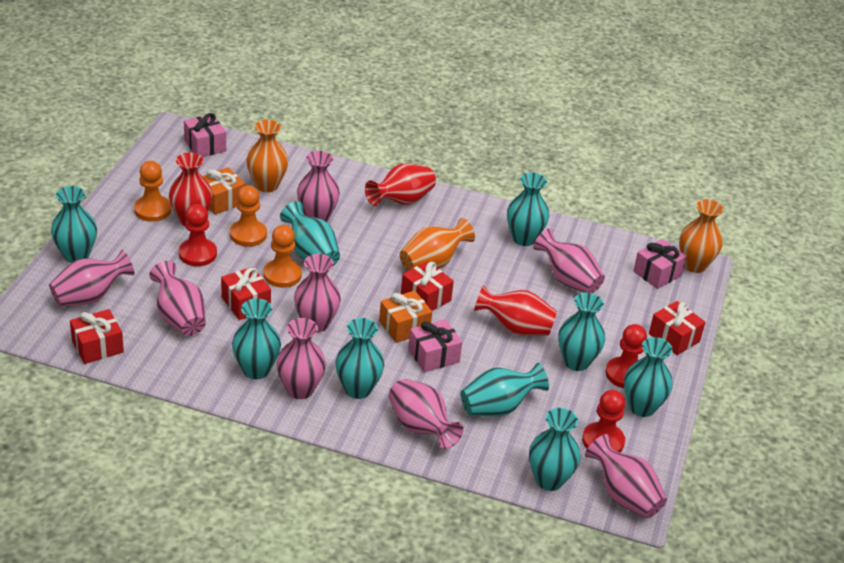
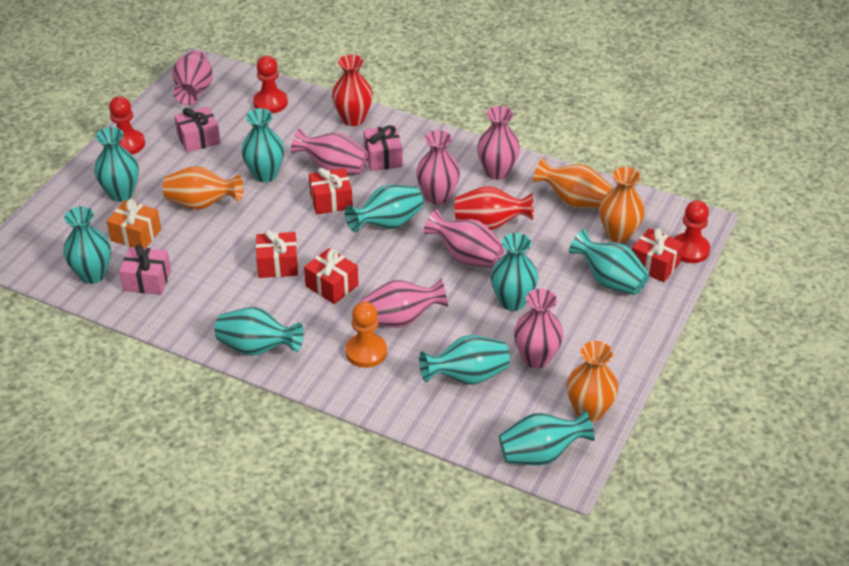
orange gift: 2 -> 1
orange pawn: 3 -> 1
orange vase: 3 -> 4
pink vase: 8 -> 7
red vase: 3 -> 2

